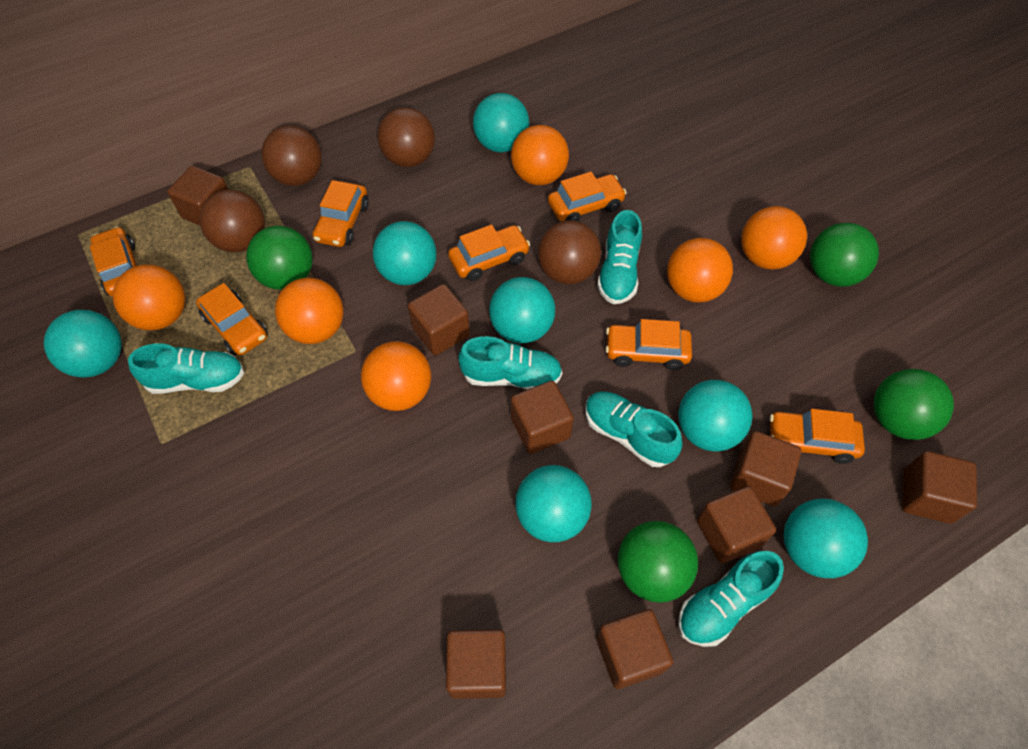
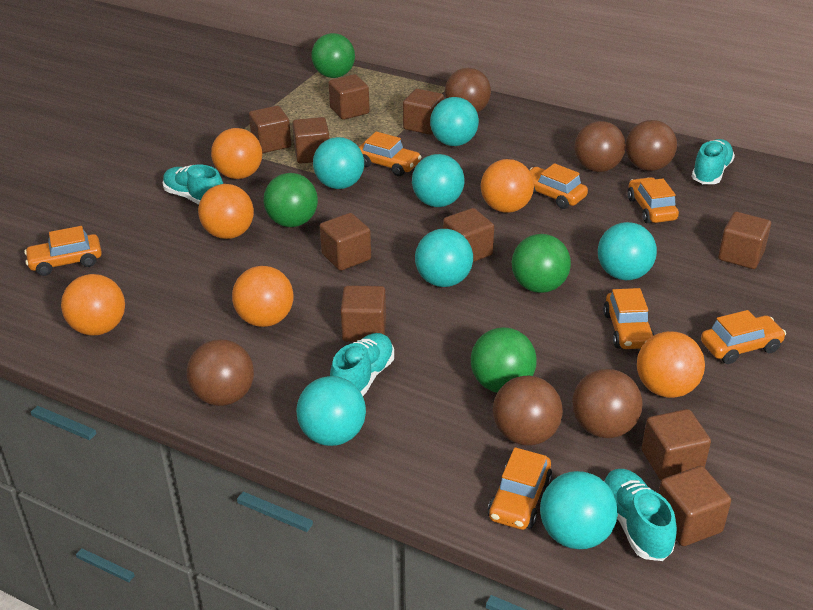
brown ball: 4 -> 6
brown cube: 8 -> 10
turquoise shoe: 5 -> 4

